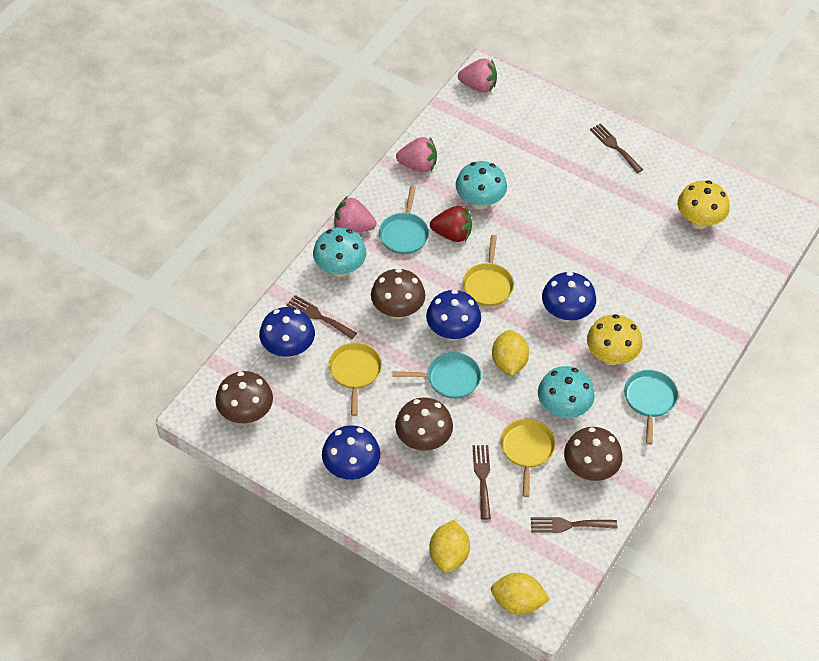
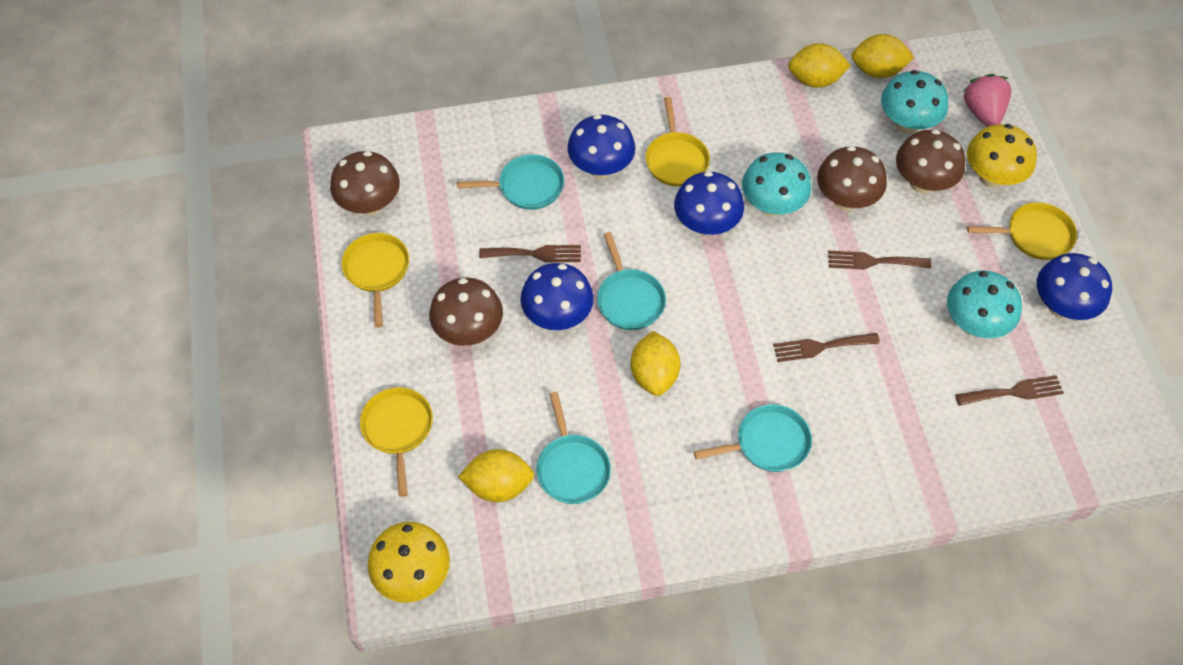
pink strawberry: 3 -> 1
red strawberry: 1 -> 0
turquoise pan: 3 -> 4
yellow lemon: 3 -> 4
yellow pan: 3 -> 4

